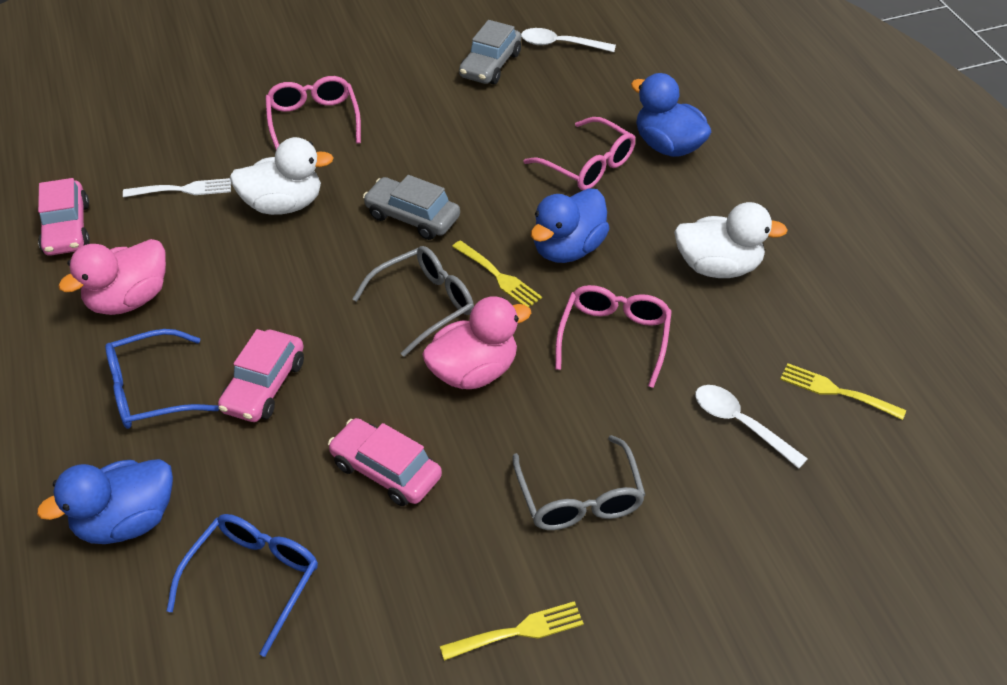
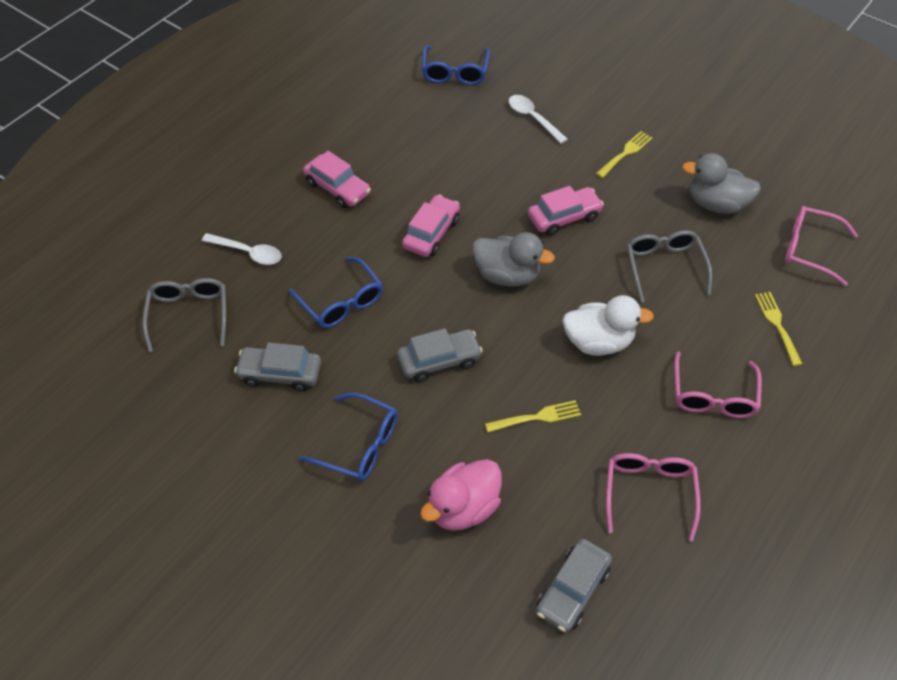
blue duck: 3 -> 0
blue glasses: 2 -> 3
grey car: 2 -> 3
grey duck: 0 -> 2
pink duck: 2 -> 1
white duck: 2 -> 1
white fork: 1 -> 0

